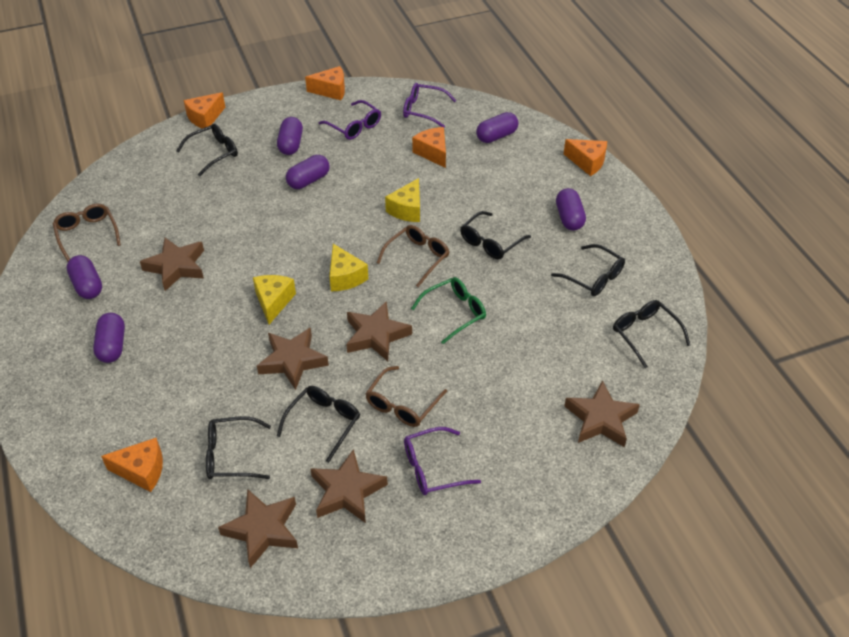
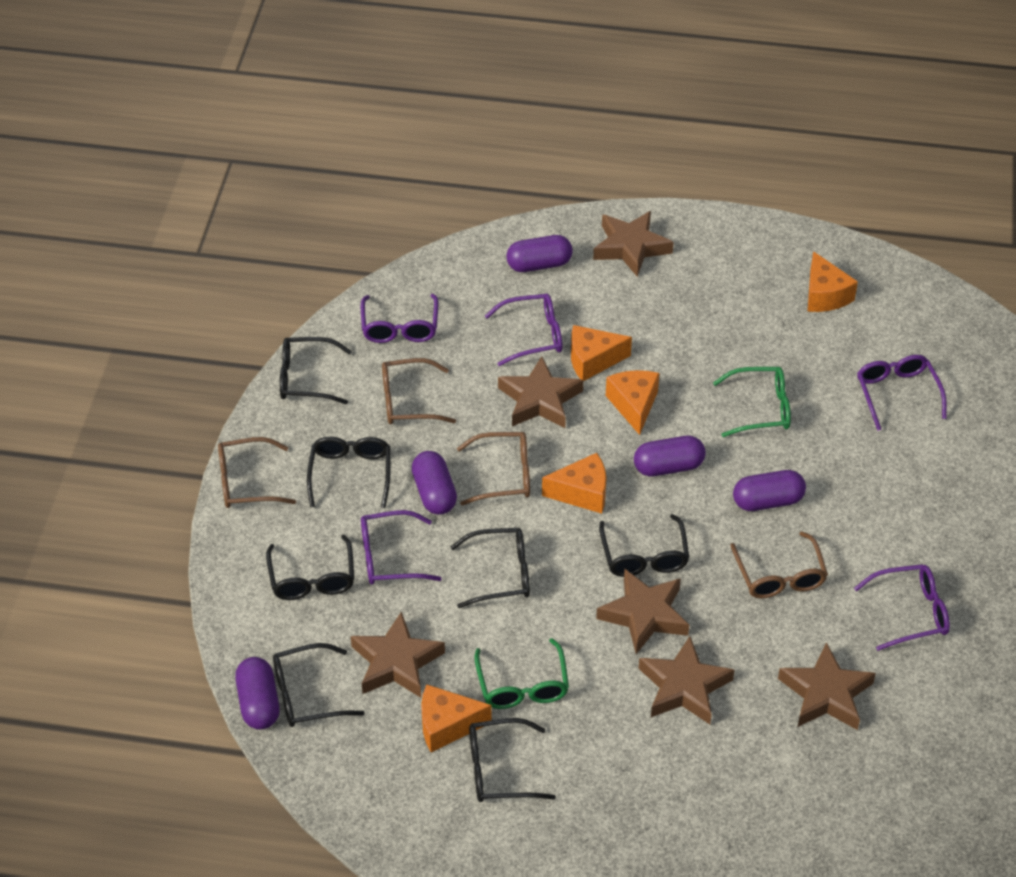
black glasses: 6 -> 7
brown glasses: 3 -> 4
green glasses: 1 -> 2
purple capsule: 6 -> 5
purple glasses: 3 -> 5
yellow cheese: 3 -> 0

